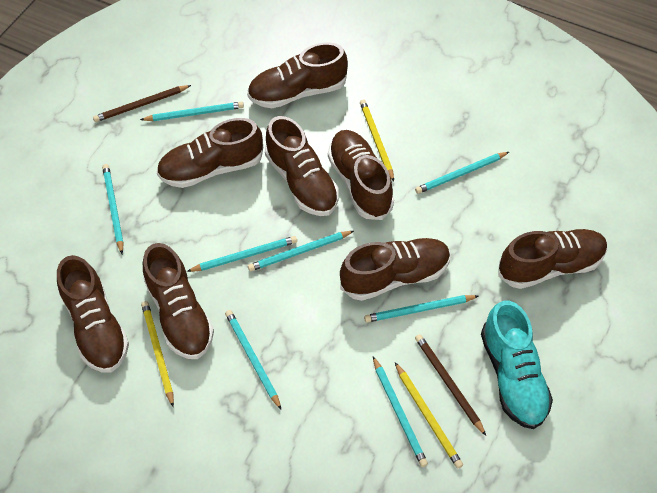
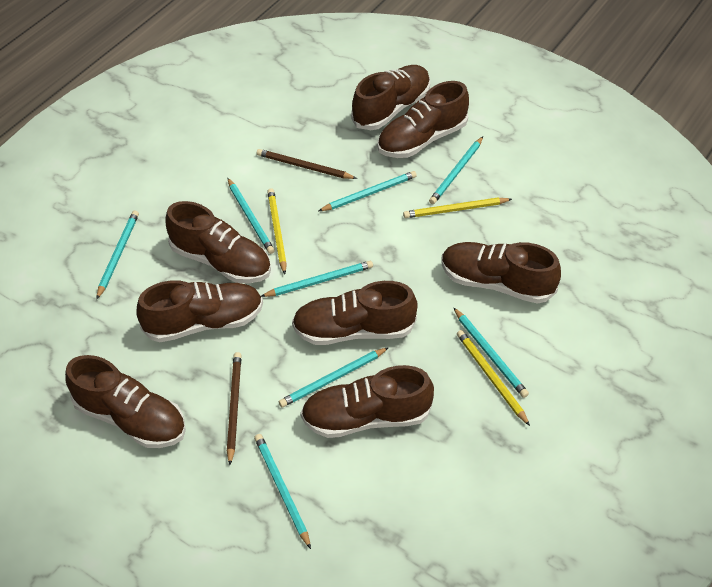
turquoise shoe: 1 -> 0

